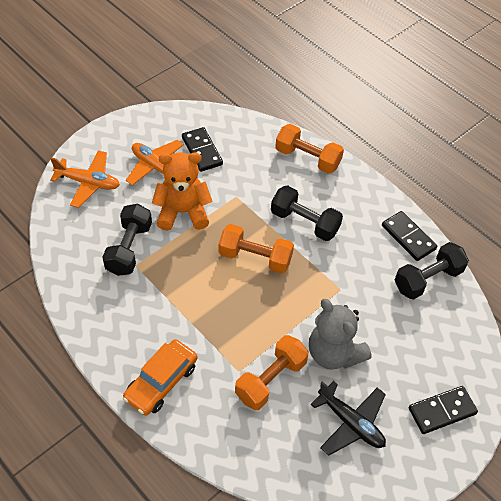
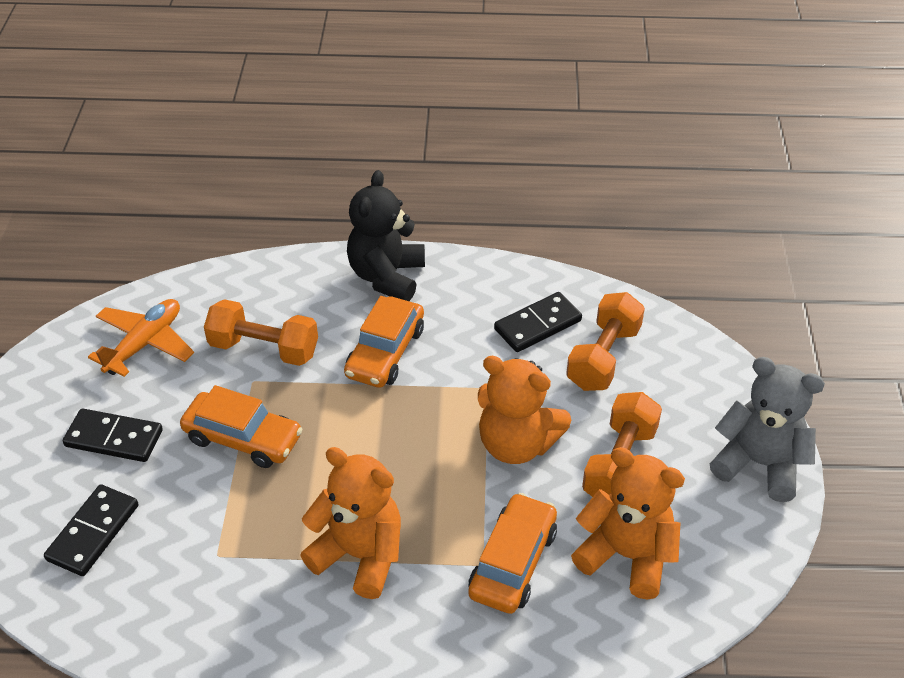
black dumbbell: 3 -> 0
black plane: 1 -> 0
black teddy bear: 0 -> 1
orange car: 1 -> 3
orange plane: 2 -> 1
orange teddy bear: 1 -> 3

